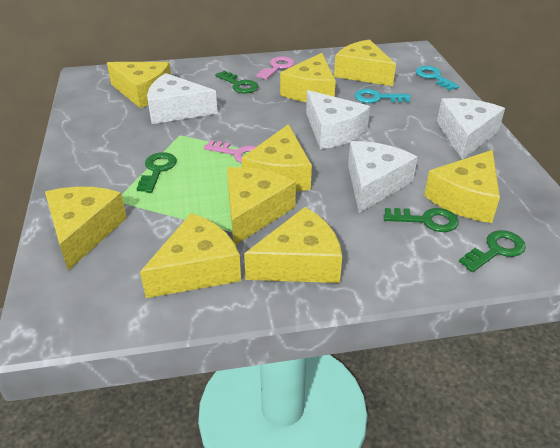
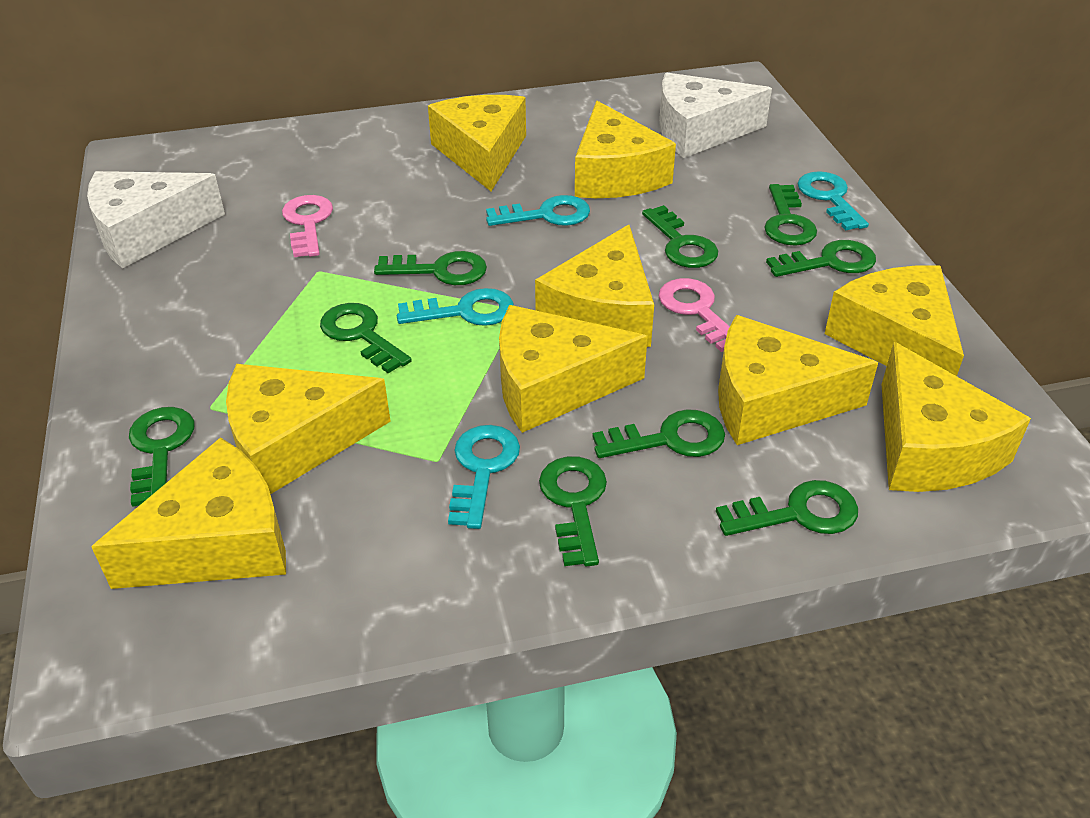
green key: 4 -> 9
turquoise key: 2 -> 4
white cheese: 4 -> 2

